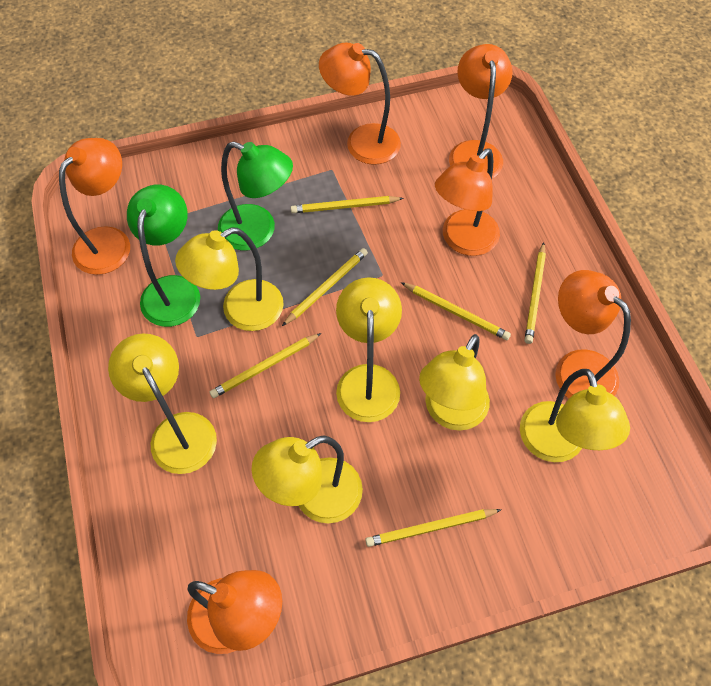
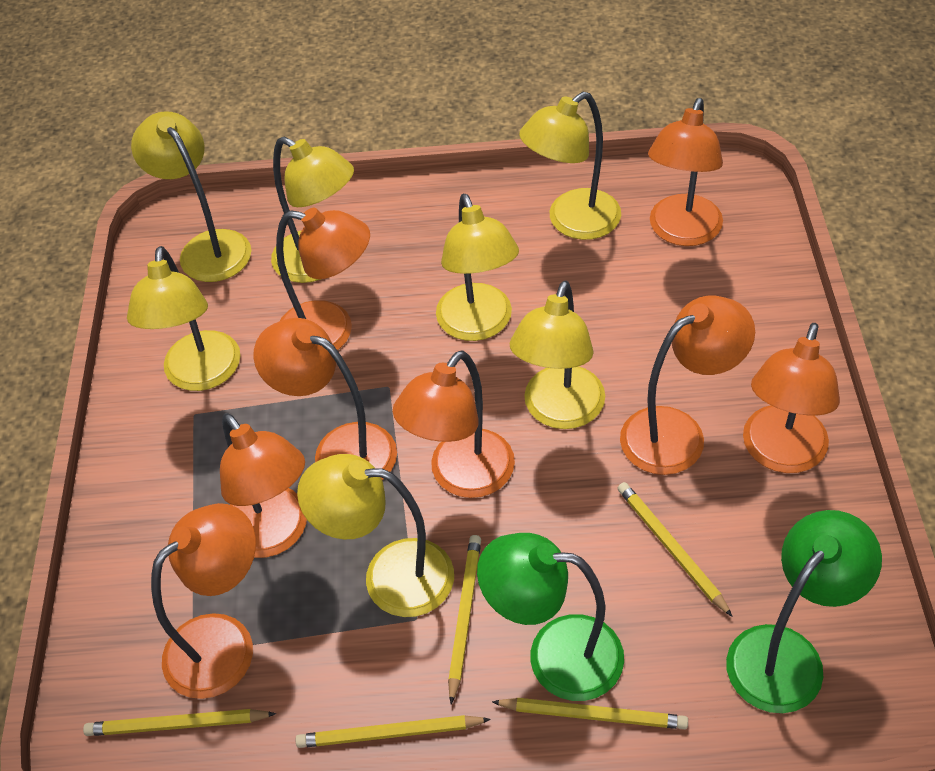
orange lamp: 6 -> 8
yellow lamp: 6 -> 7
yellow pencil: 6 -> 5

